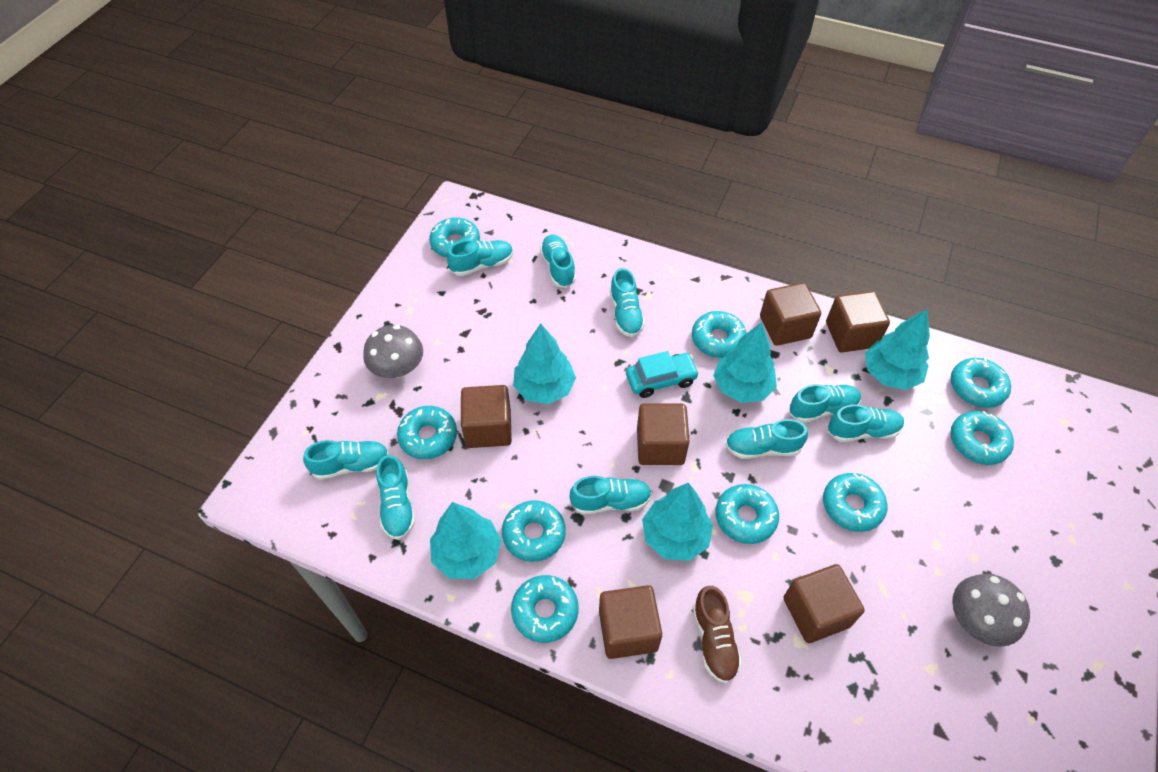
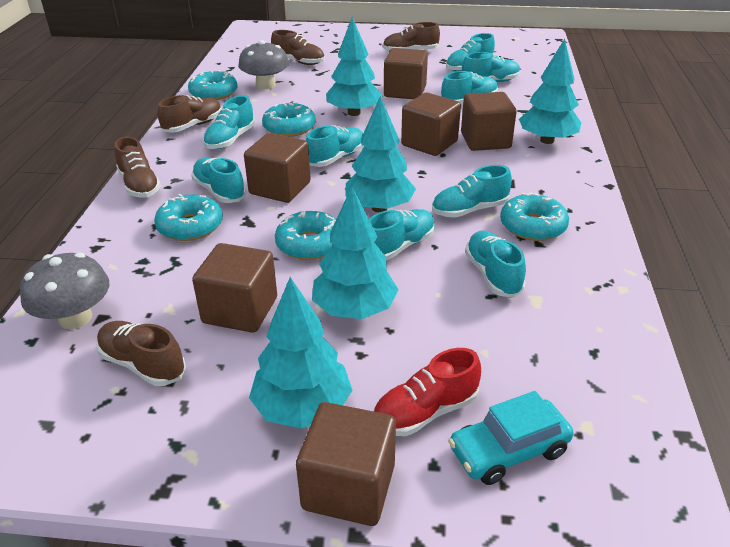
brown shoe: 1 -> 5
red shoe: 0 -> 1
turquoise donut: 9 -> 5

